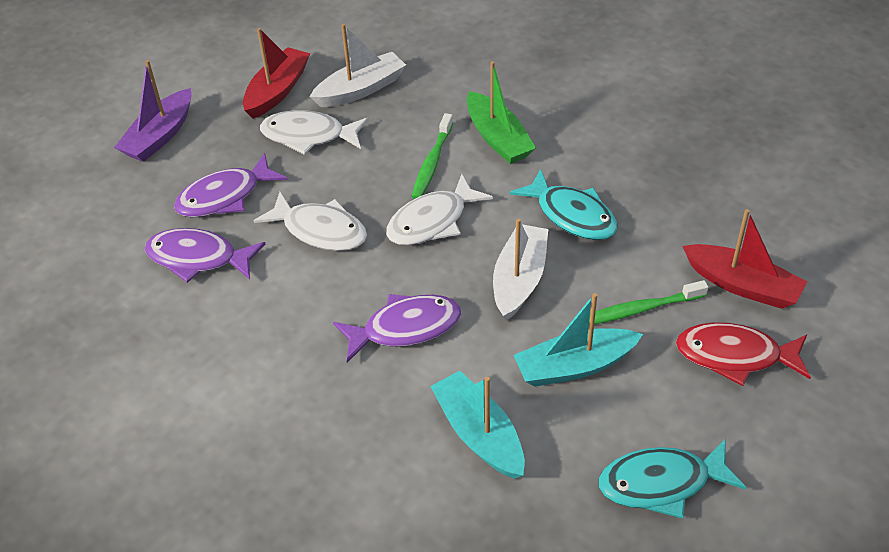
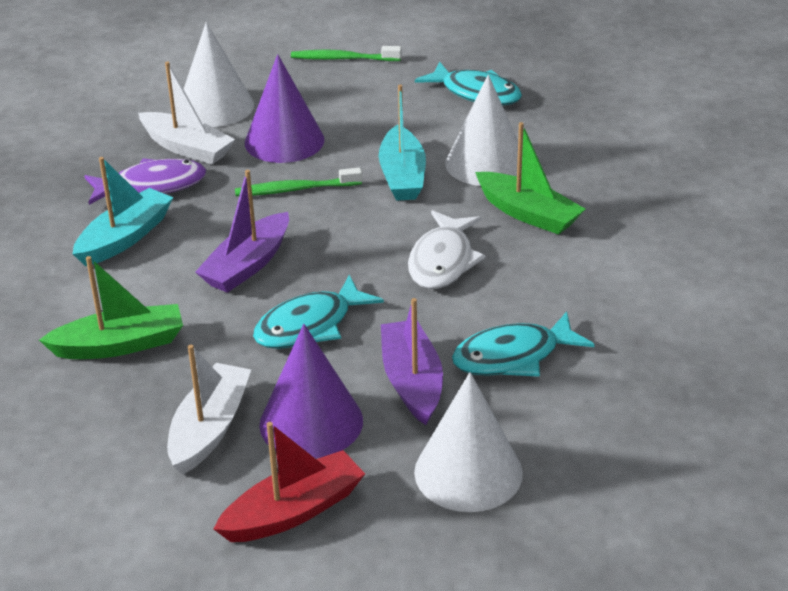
green boat: 1 -> 2
purple boat: 1 -> 2
purple cone: 0 -> 2
purple fish: 3 -> 1
red boat: 2 -> 1
red fish: 1 -> 0
turquoise fish: 2 -> 3
white cone: 0 -> 3
white fish: 3 -> 1

